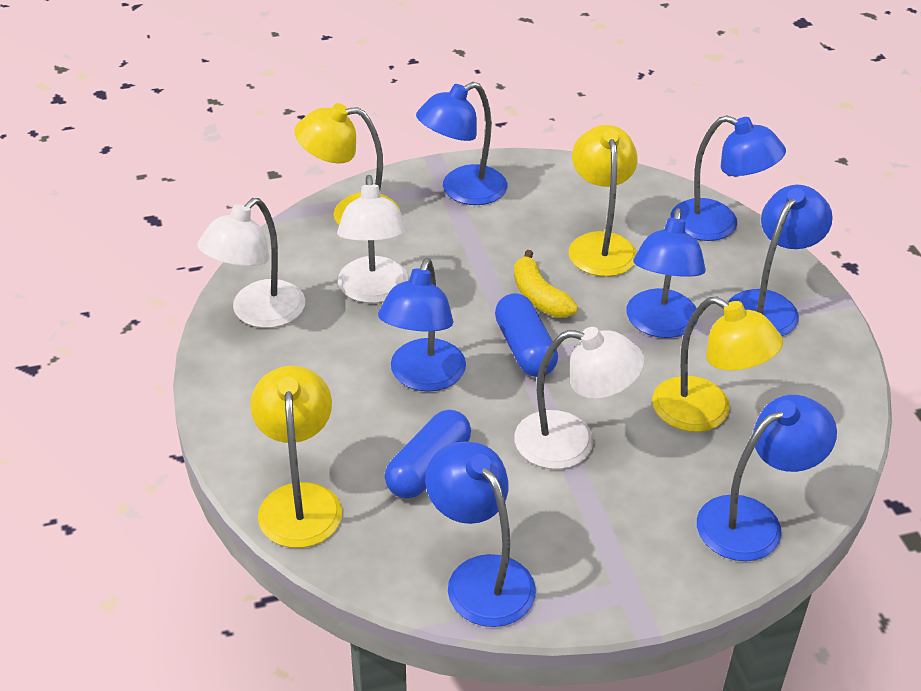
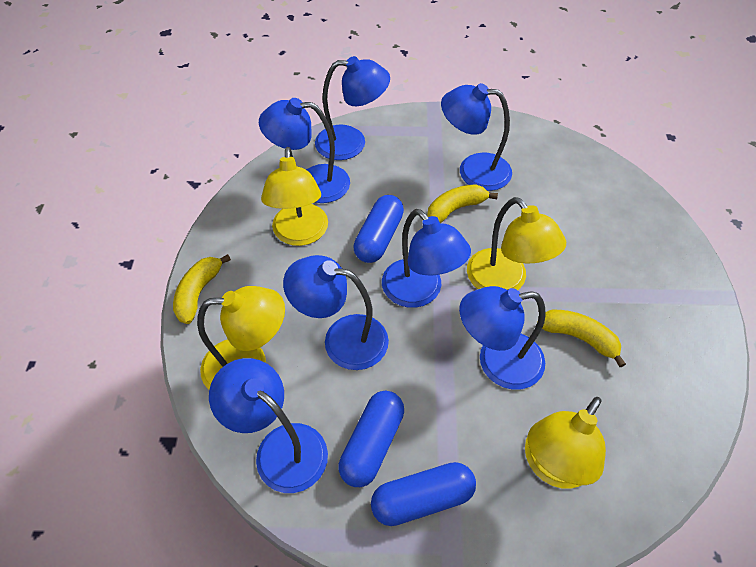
blue capsule: 2 -> 3
white lamp: 3 -> 0
yellow banana: 1 -> 3

